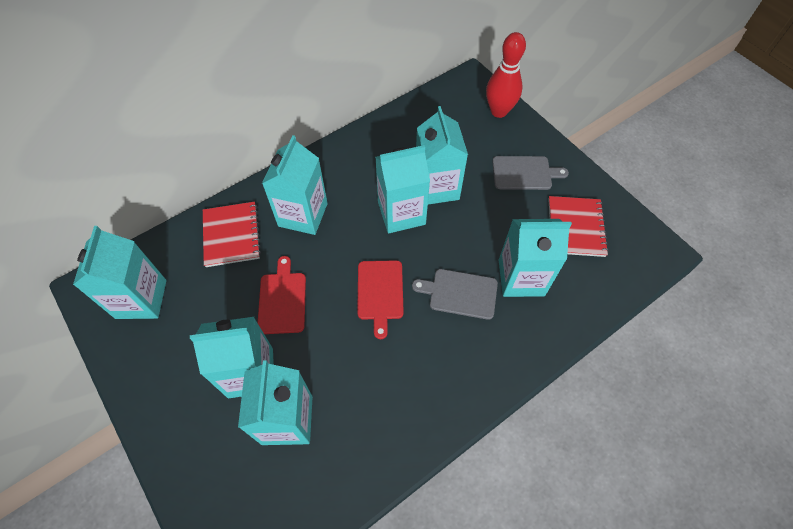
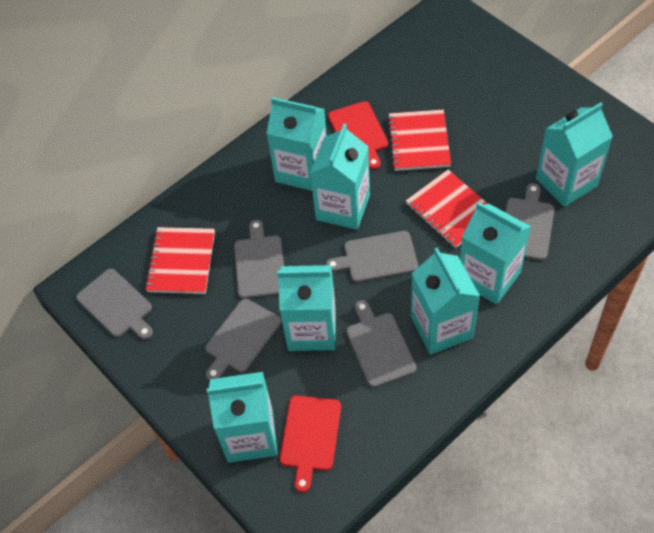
grey cutting board: 2 -> 6
red bowling pin: 1 -> 0
red notebook: 2 -> 3

